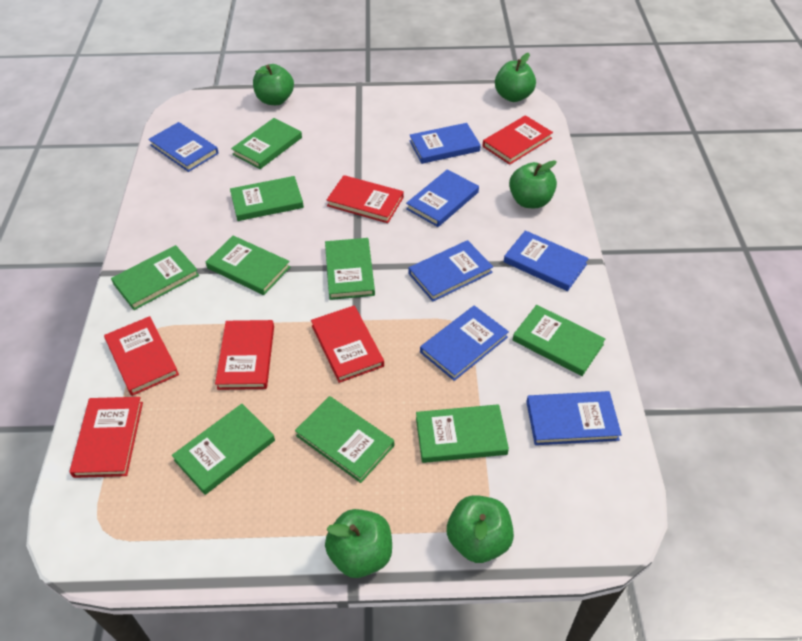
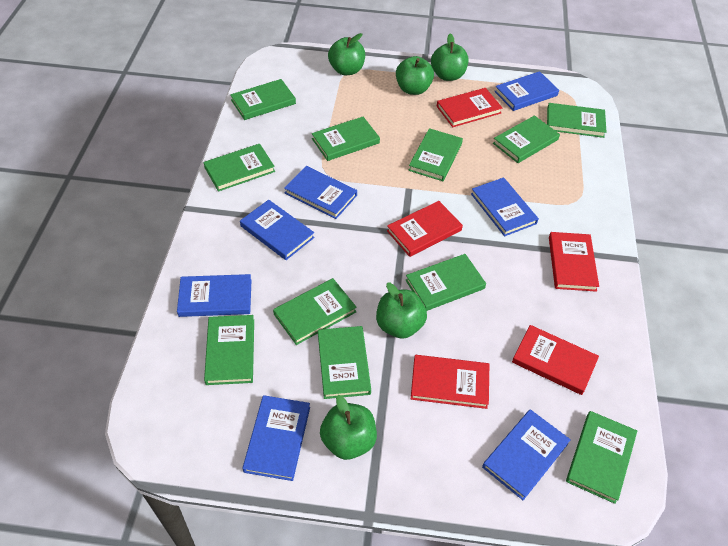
green book: 9 -> 11
red book: 6 -> 5

